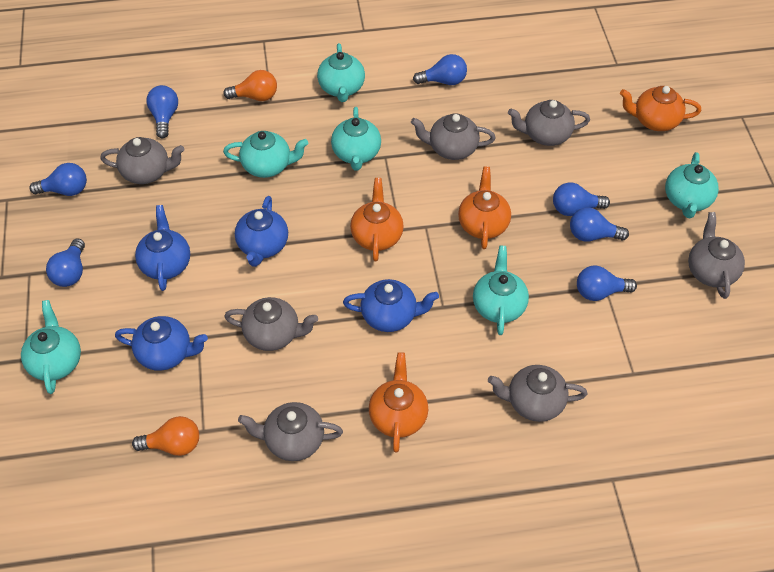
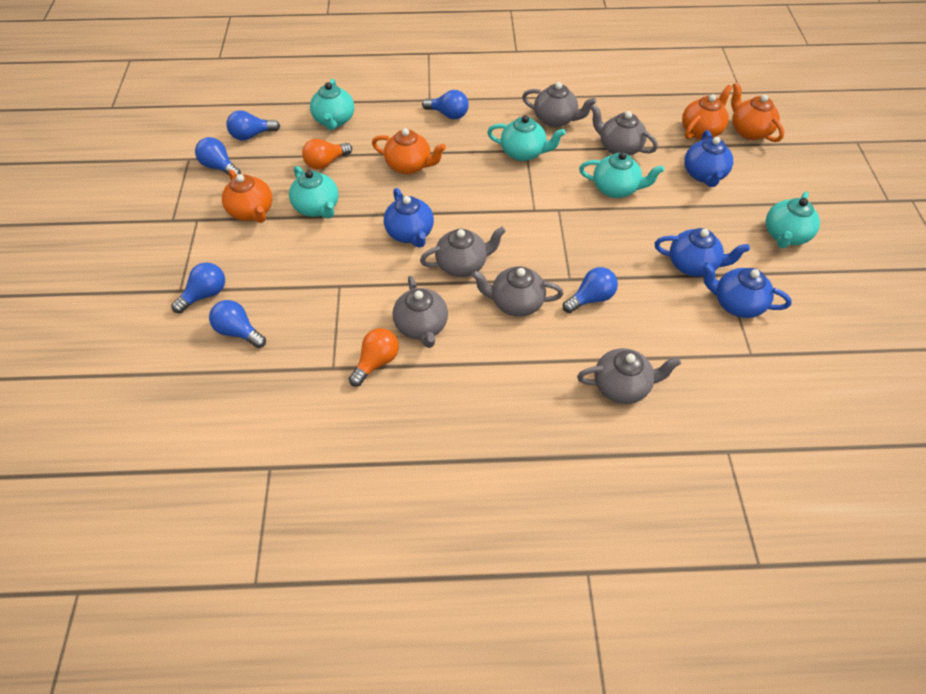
blue light bulb: 7 -> 6
grey teapot: 7 -> 6
turquoise teapot: 6 -> 5

